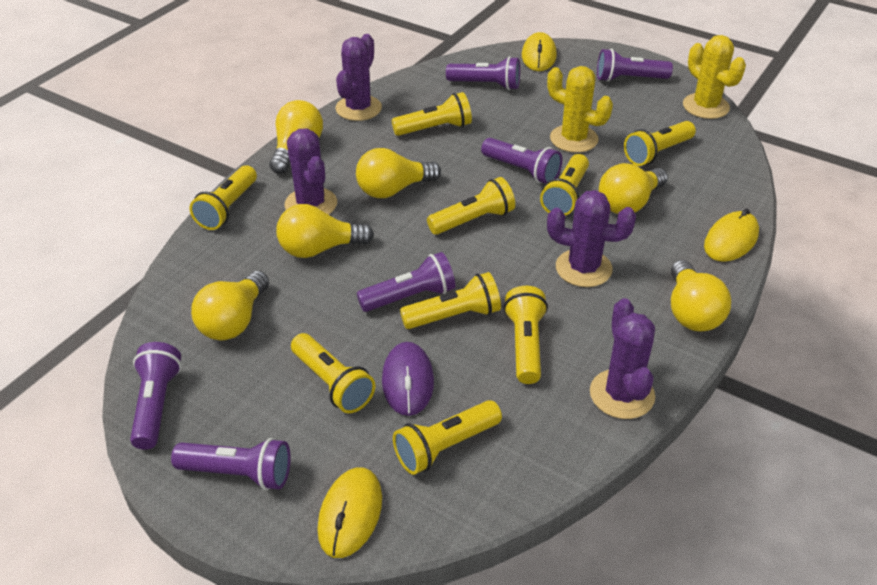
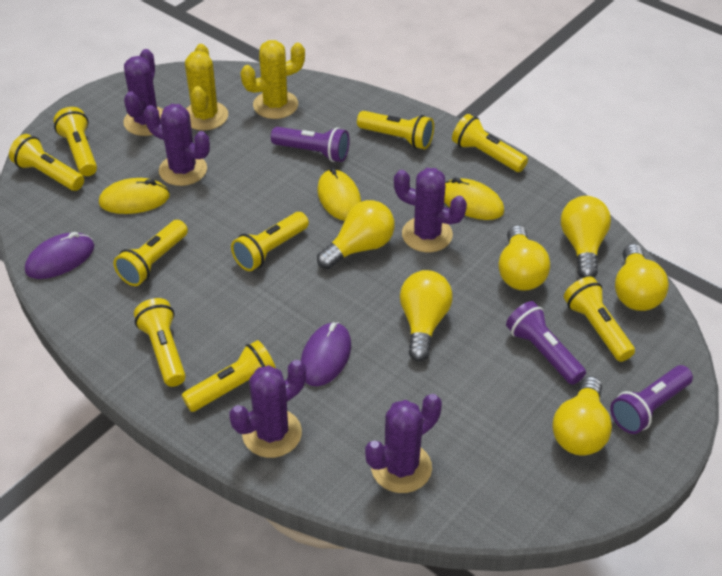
purple cactus: 4 -> 5
purple flashlight: 6 -> 3
purple mouse: 1 -> 2

